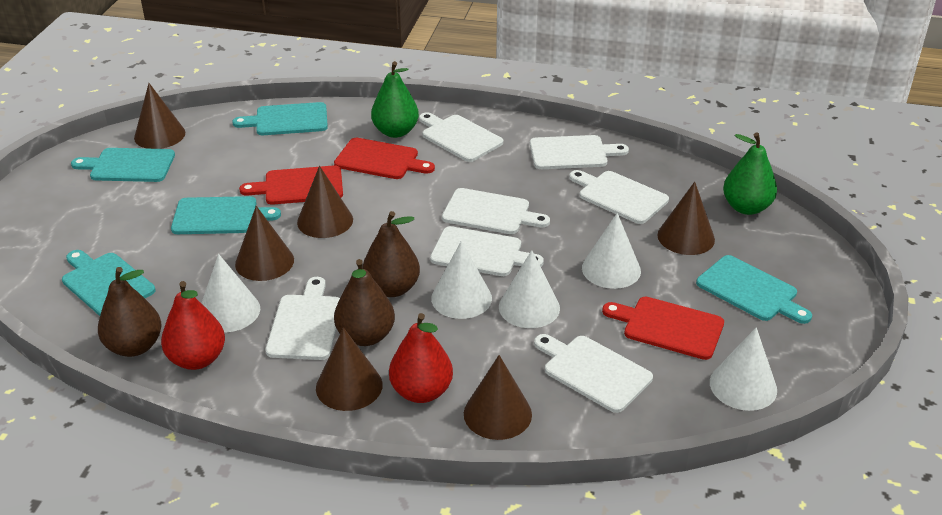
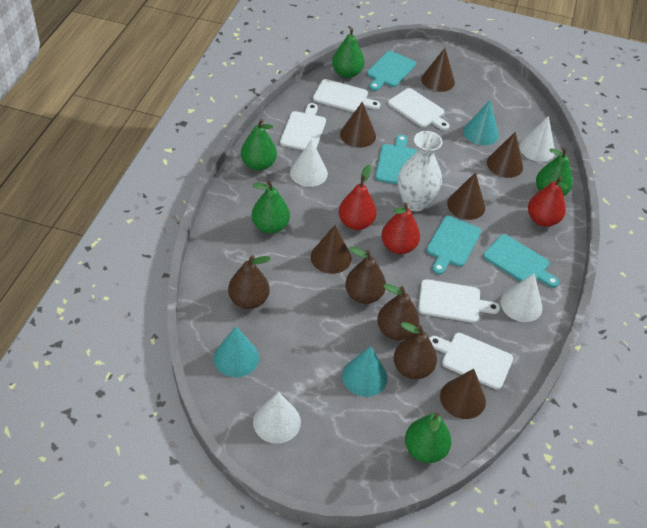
brown pear: 3 -> 4
green pear: 2 -> 5
red cutting board: 3 -> 0
red pear: 2 -> 3
turquoise cone: 0 -> 3
turquoise cutting board: 5 -> 4
white cone: 5 -> 4
white cutting board: 7 -> 5
white vase: 0 -> 1

